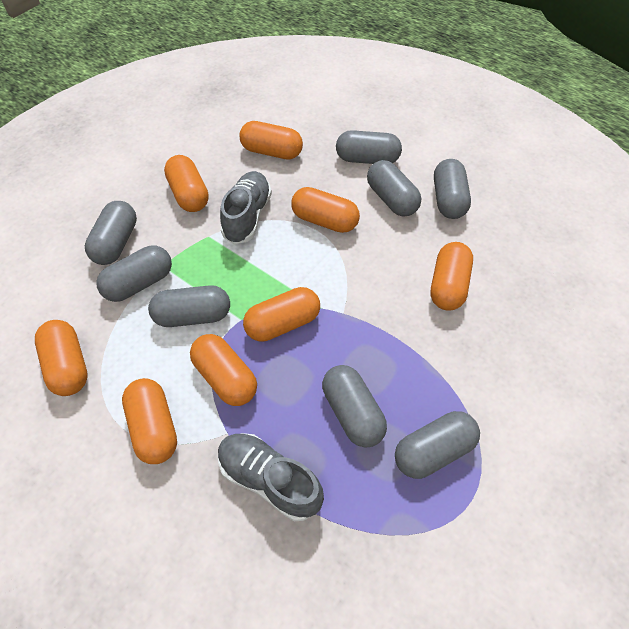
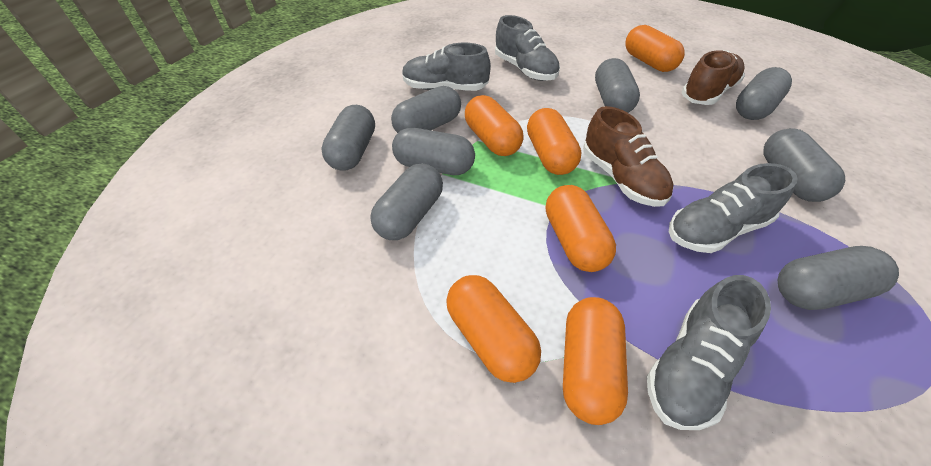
brown shoe: 0 -> 2
grey shoe: 2 -> 4
orange capsule: 8 -> 6

